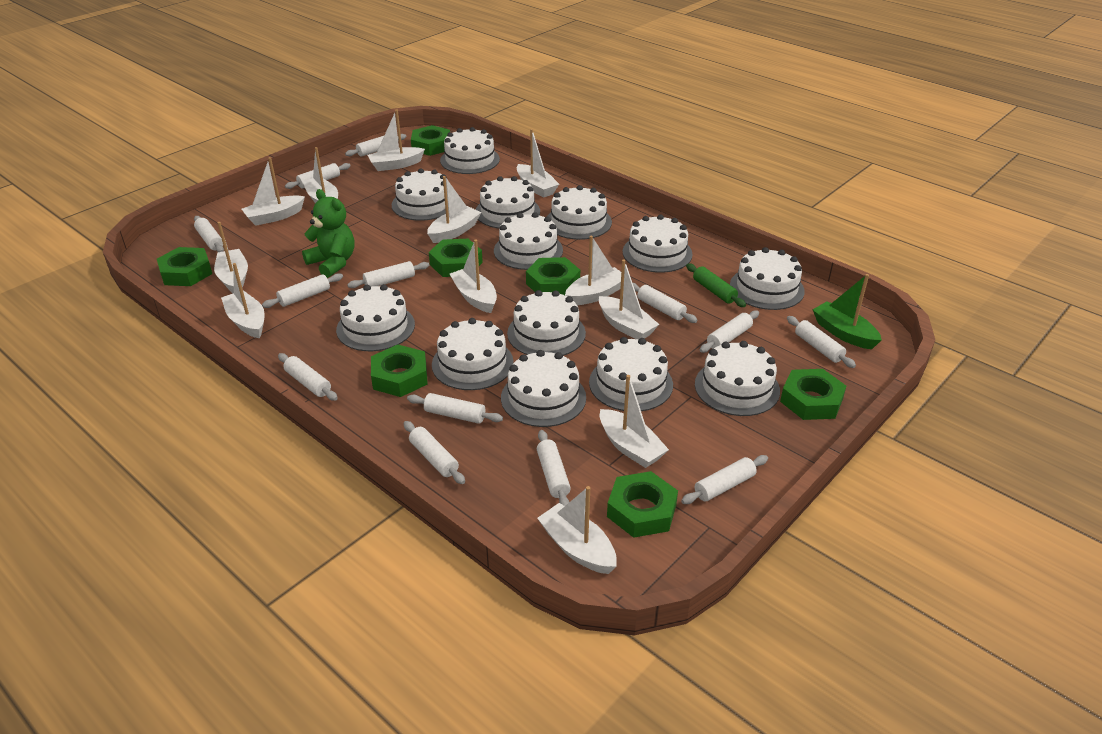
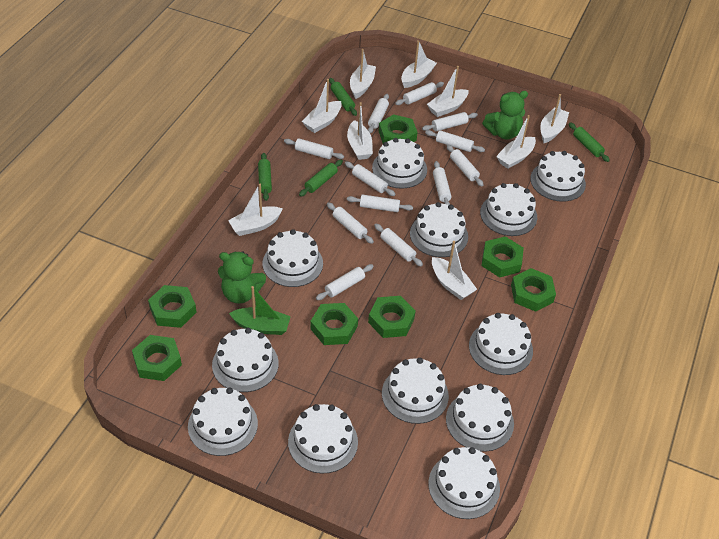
green rolling pin: 1 -> 4
green teddy bear: 1 -> 2
white boat: 12 -> 9
white cake: 13 -> 12
white rolling pin: 13 -> 12

